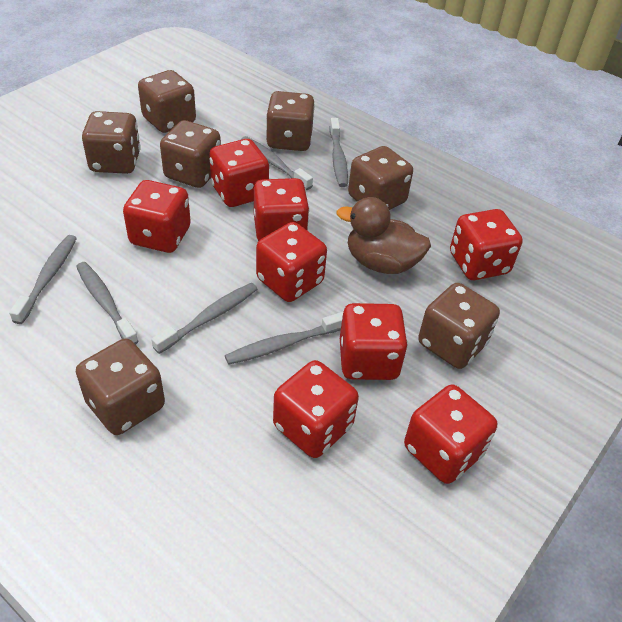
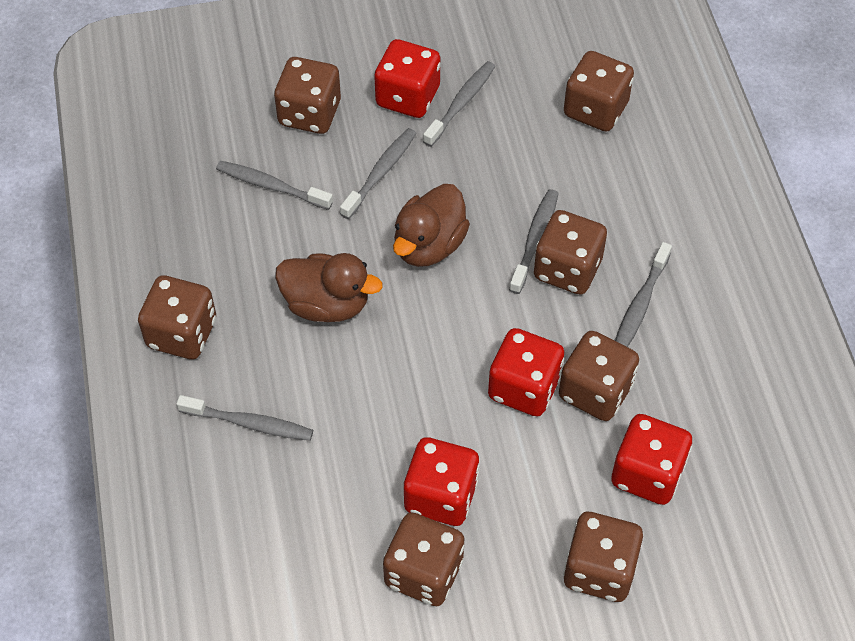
brown duck: 1 -> 2
red dice: 8 -> 4

